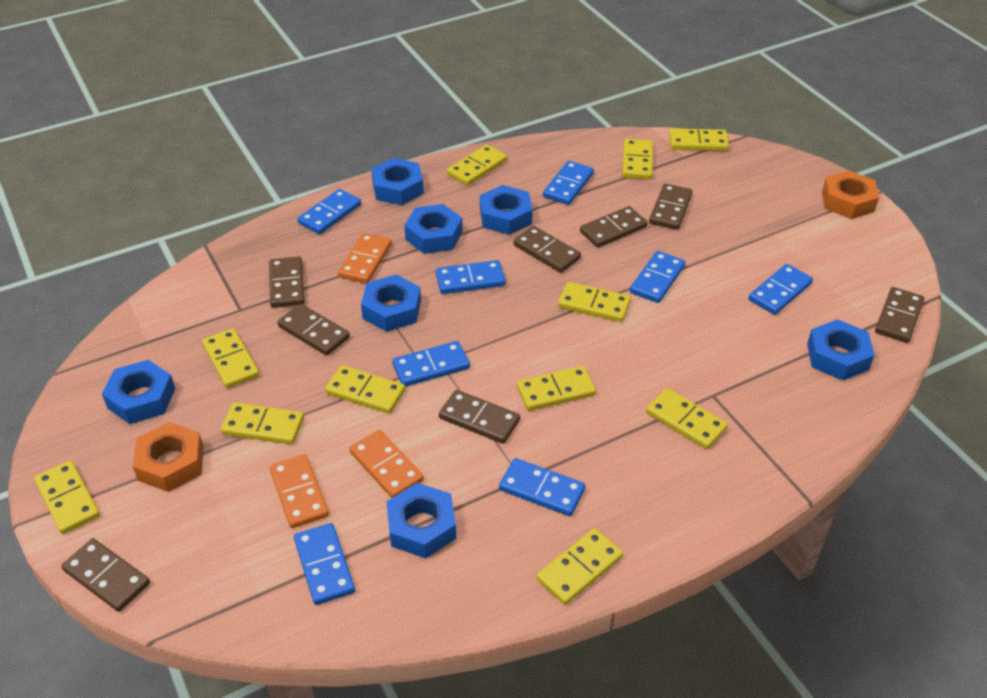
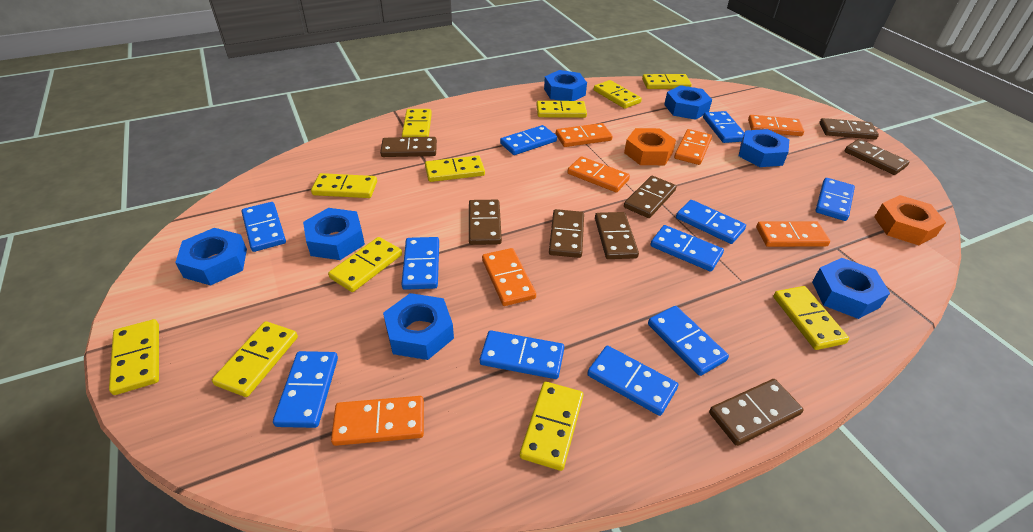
blue domino: 8 -> 11
orange domino: 3 -> 7

